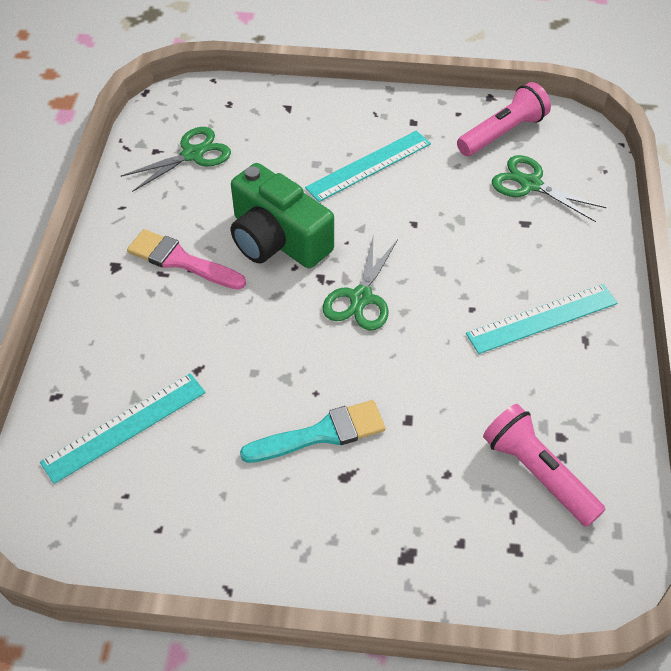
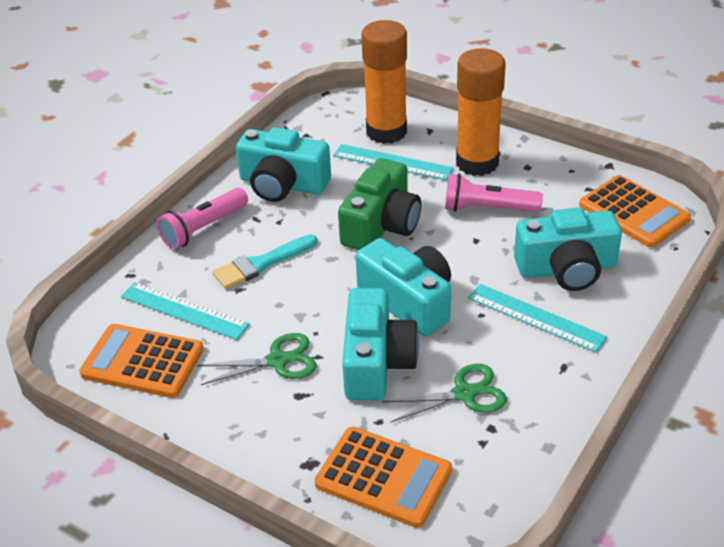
green scissors: 3 -> 2
orange calculator: 0 -> 3
orange glue stick: 0 -> 2
pink brush: 1 -> 0
turquoise camera: 0 -> 4

